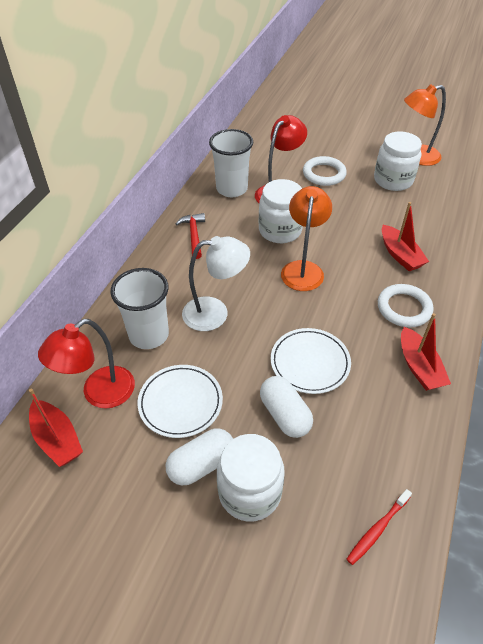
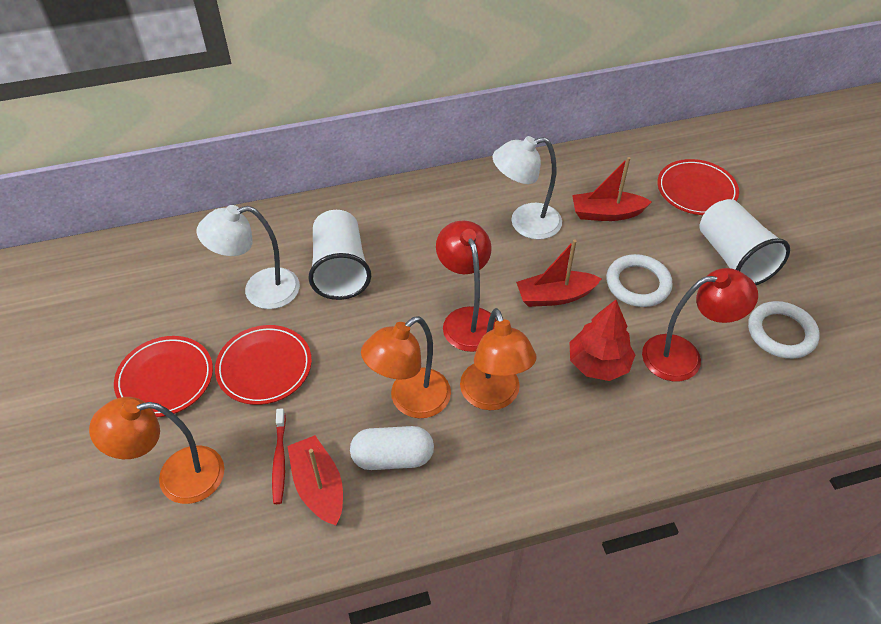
orange lamp: 2 -> 3
red hammer: 1 -> 0
red plate: 0 -> 3
red tree: 0 -> 1
white capsule: 2 -> 1
white jar: 3 -> 0
white lamp: 1 -> 2
white plate: 2 -> 0

